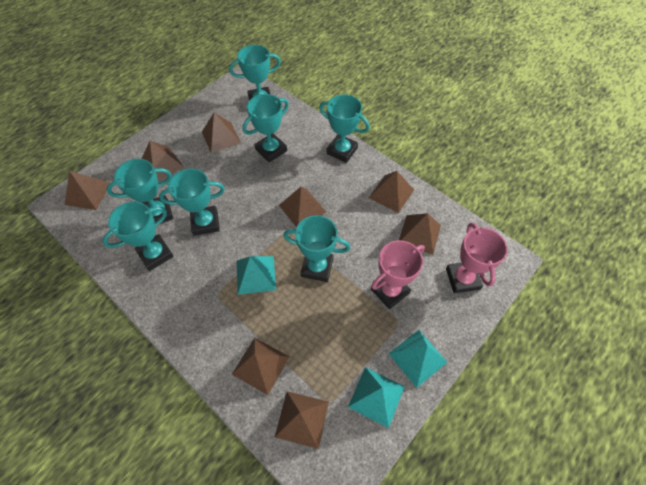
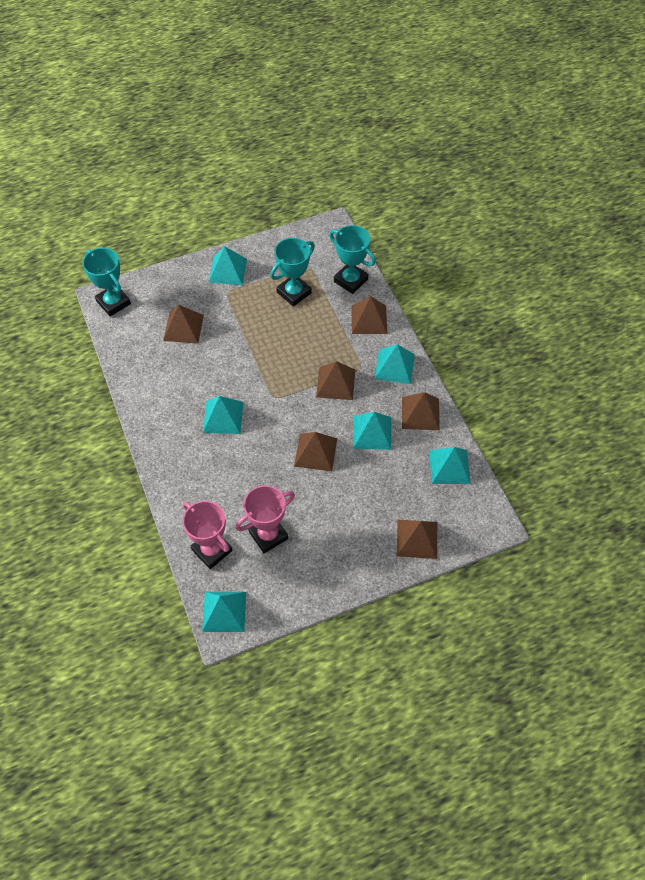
brown pyramid: 8 -> 6
turquoise pyramid: 3 -> 6
turquoise trophy: 7 -> 3

